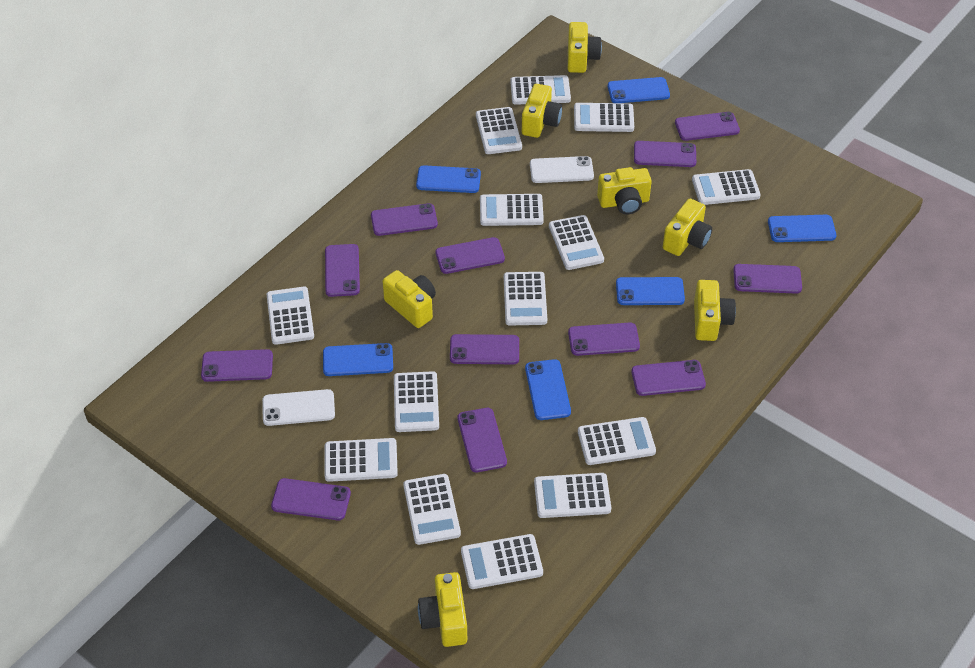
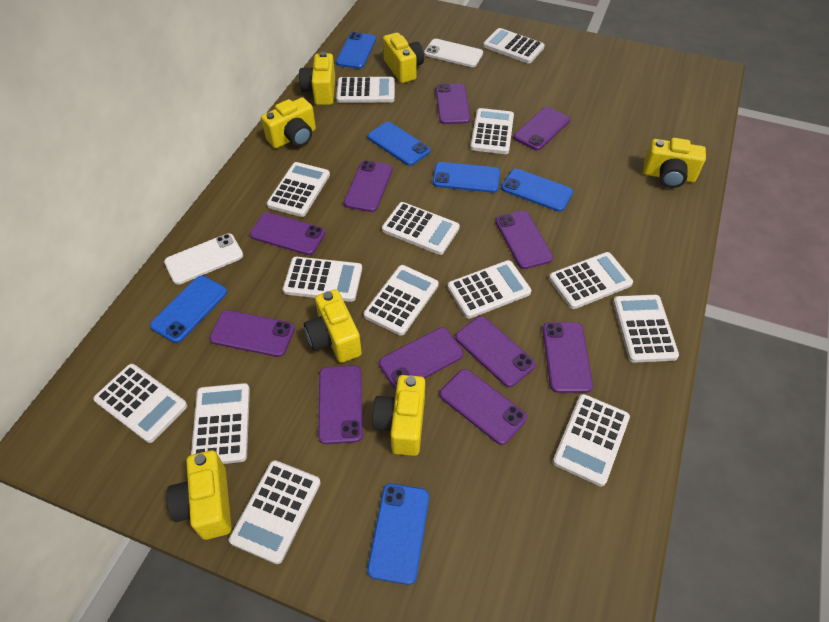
purple phone: 12 -> 11

